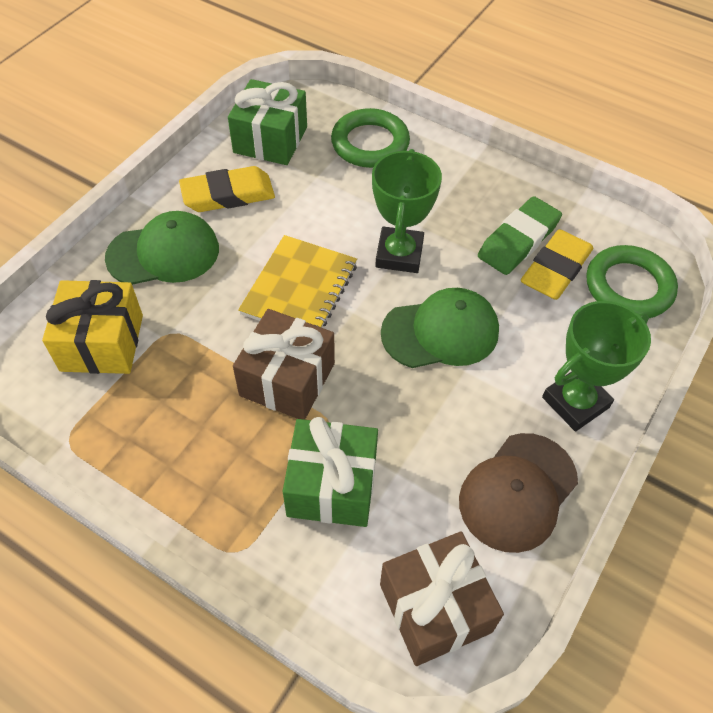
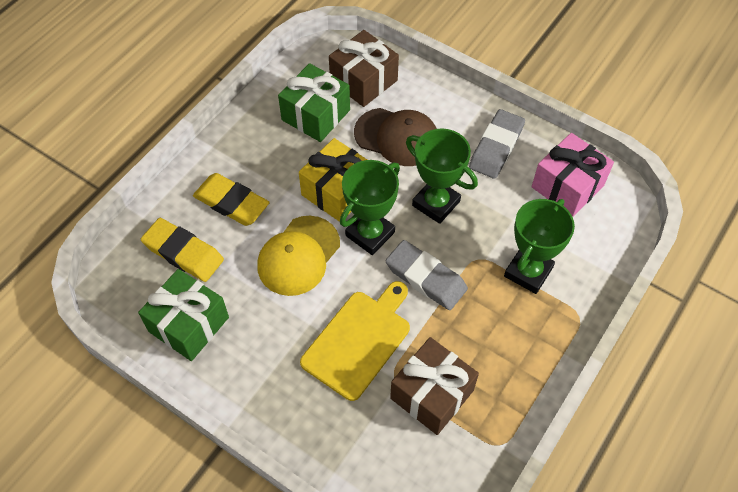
green cap: 2 -> 0
green eraser: 1 -> 0
green ring: 2 -> 0
green trophy: 2 -> 3
grey eraser: 0 -> 2
pink gift: 0 -> 1
yellow cap: 0 -> 1
yellow cutting board: 0 -> 1
yellow notebook: 1 -> 0

